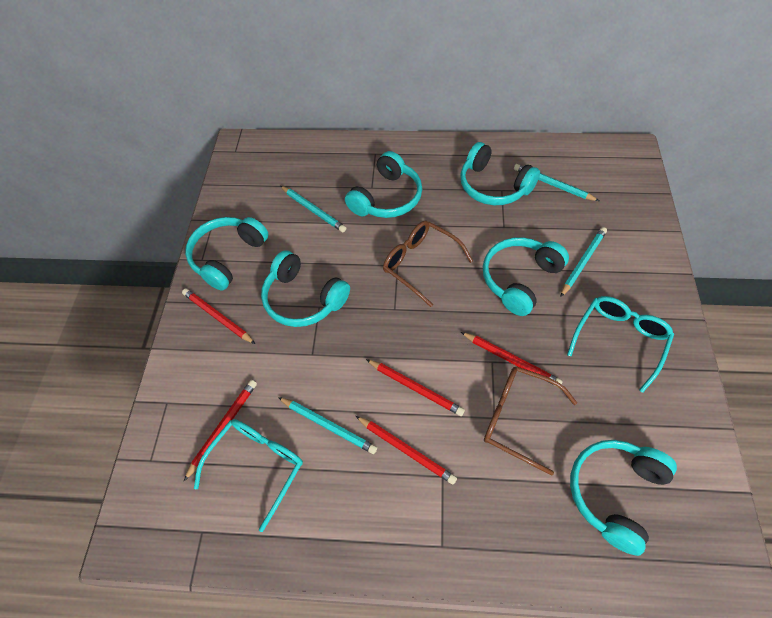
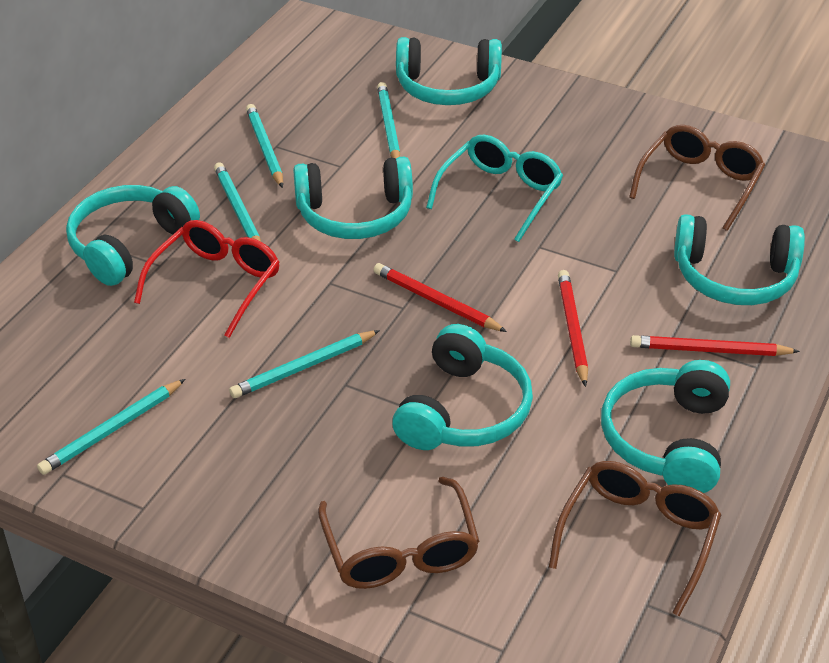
brown glasses: 2 -> 3
red glasses: 0 -> 1
red pencil: 5 -> 3
turquoise glasses: 2 -> 1
turquoise pencil: 4 -> 5

